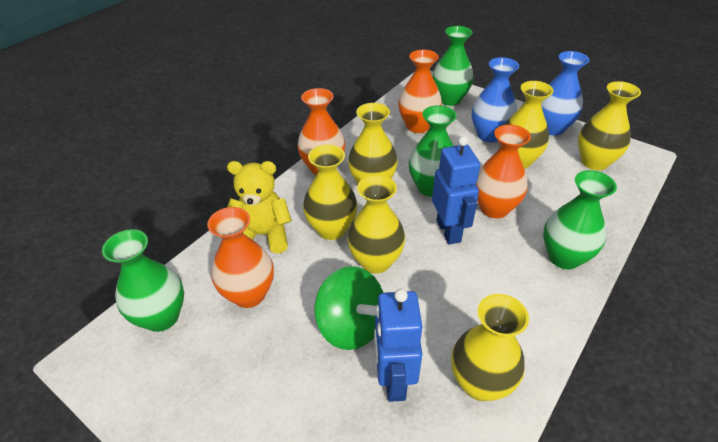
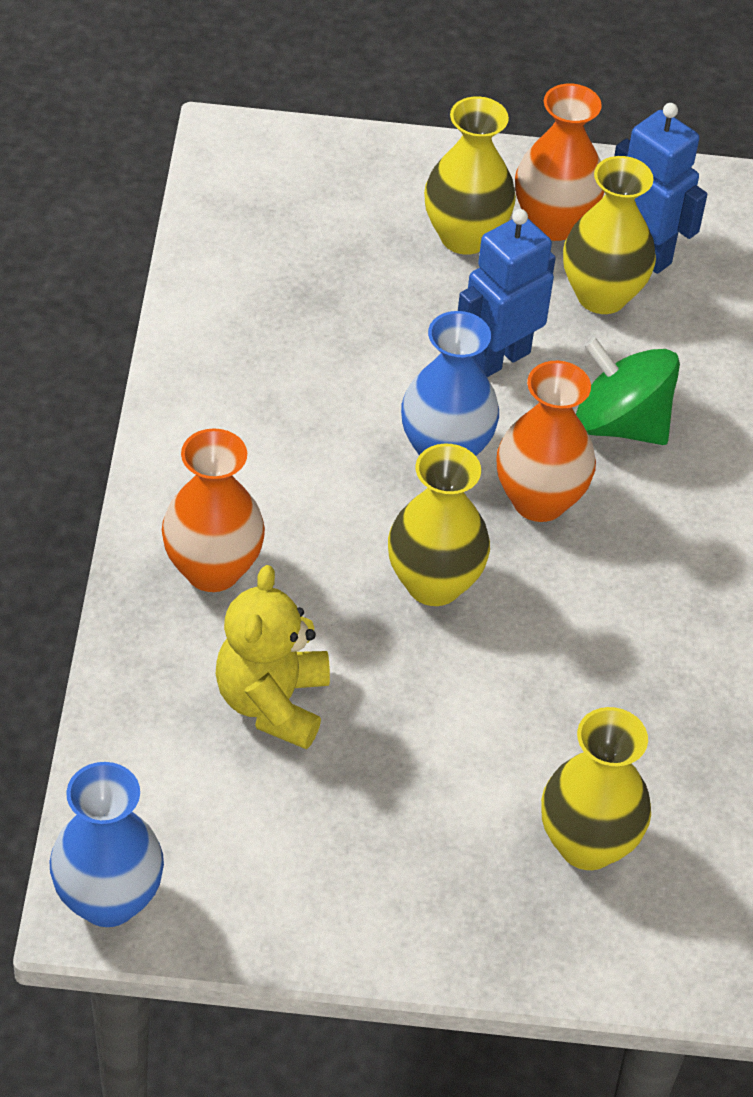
green vase: 4 -> 0
orange vase: 4 -> 3
yellow vase: 6 -> 4

